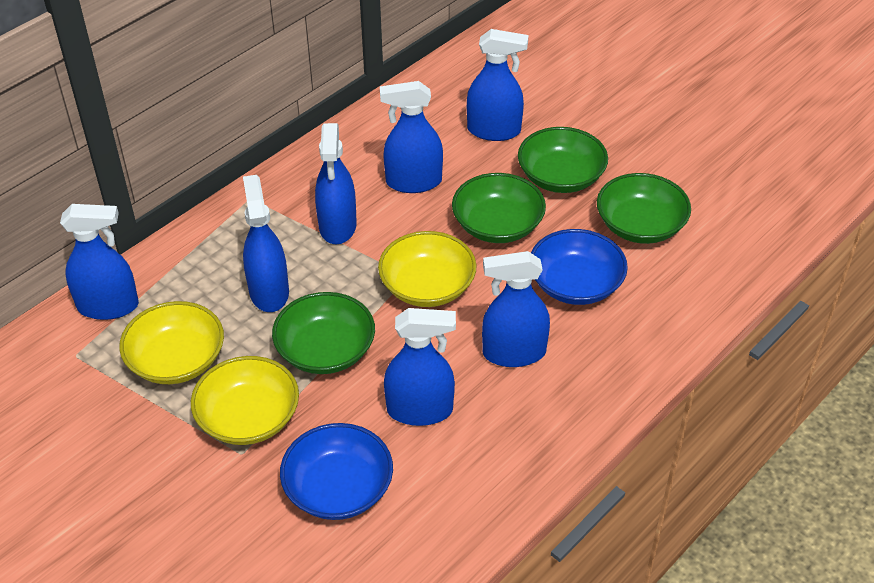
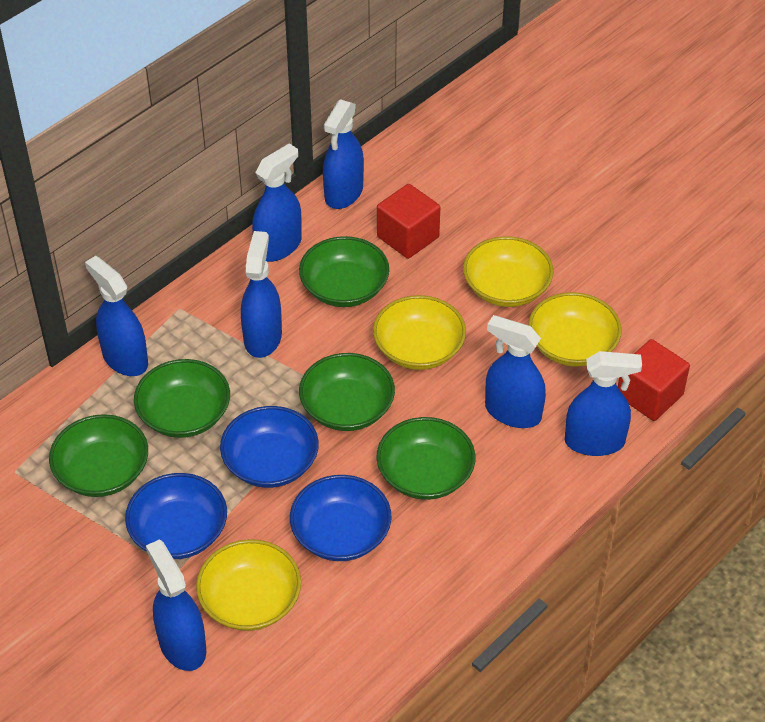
blue bowl: 2 -> 3
green bowl: 4 -> 5
red cube: 0 -> 2
yellow bowl: 3 -> 4

